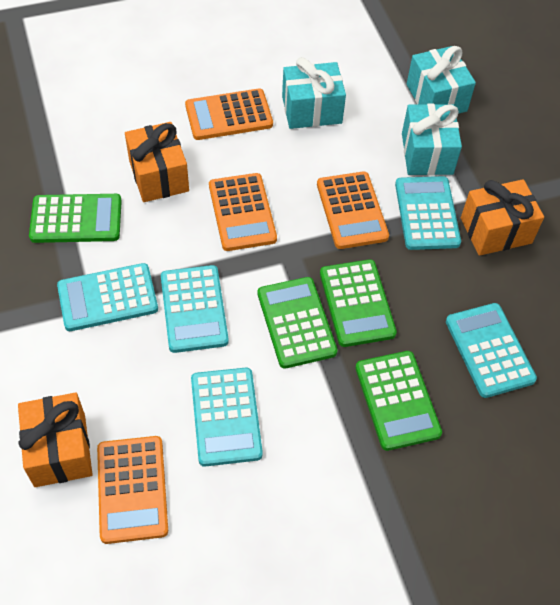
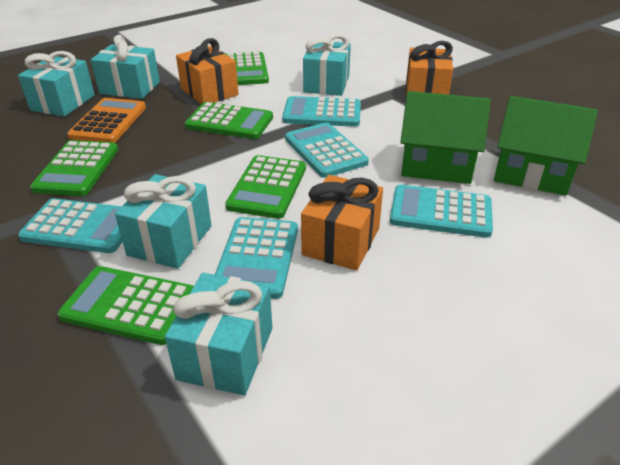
green calculator: 4 -> 5
green house: 0 -> 2
orange calculator: 4 -> 1
turquoise gift: 3 -> 5

